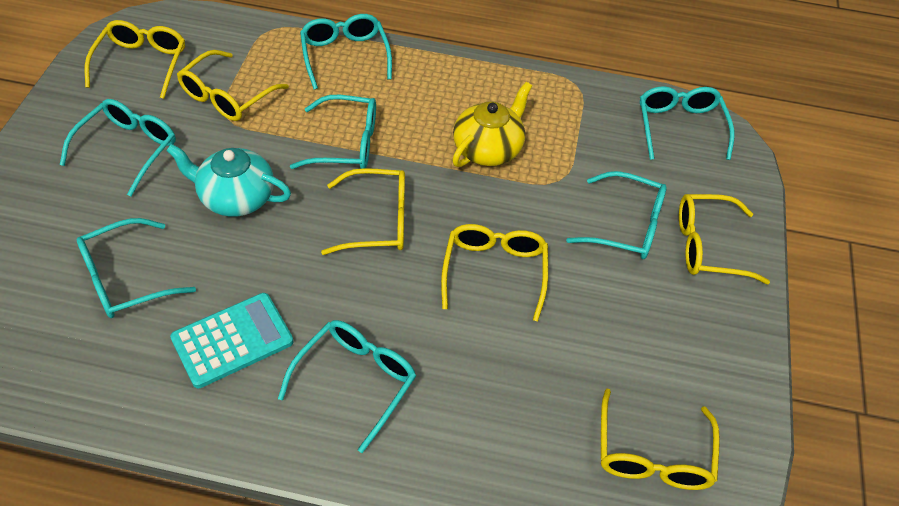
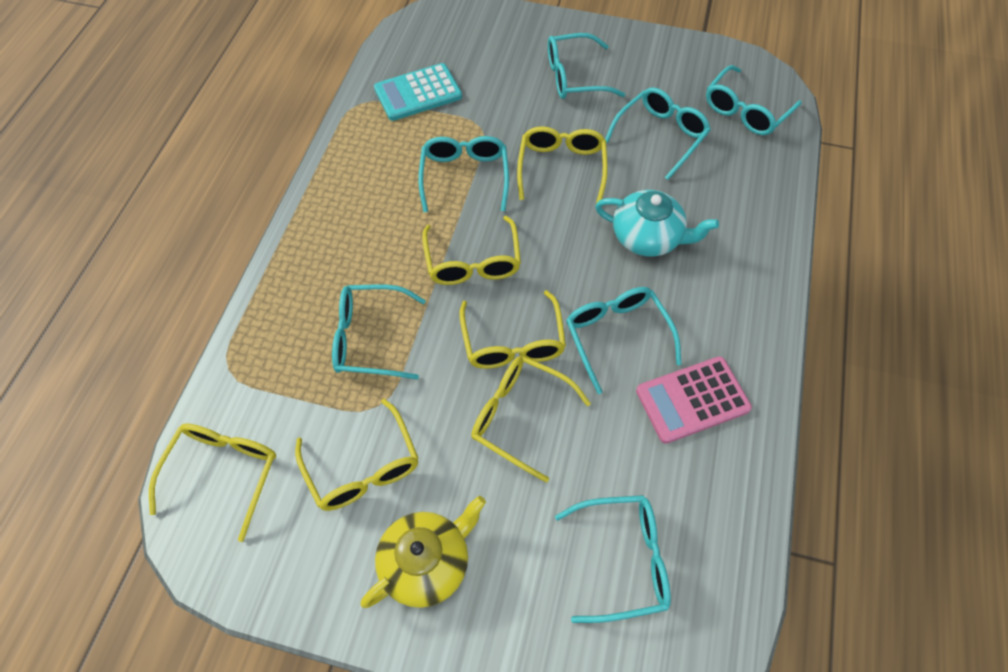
pink calculator: 0 -> 1

